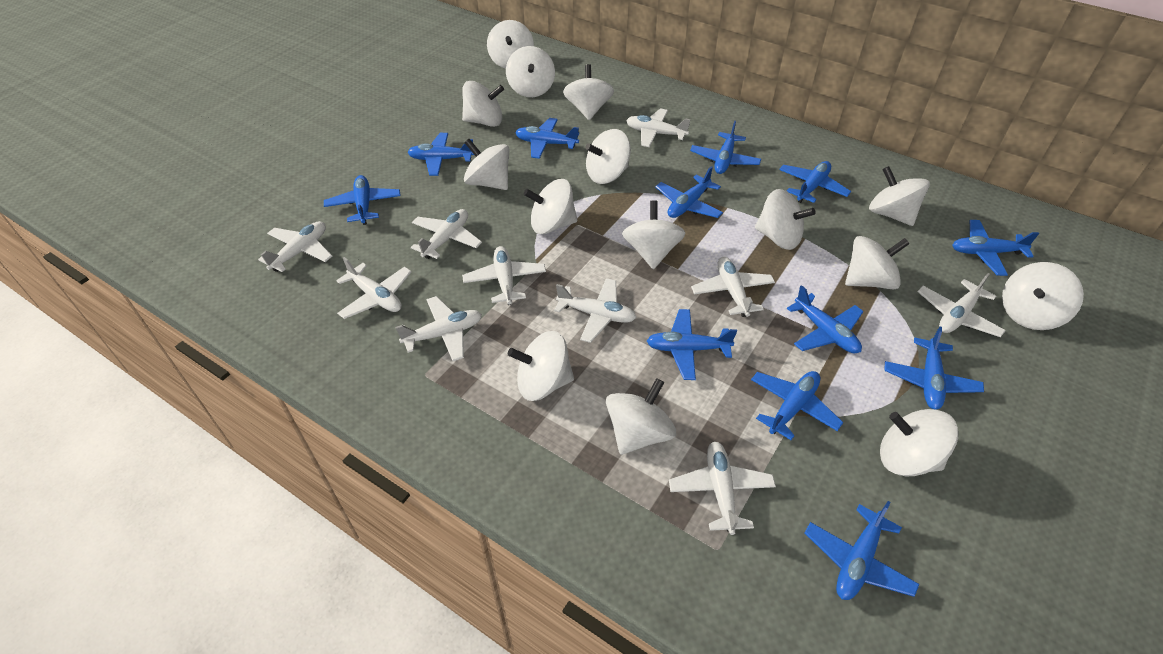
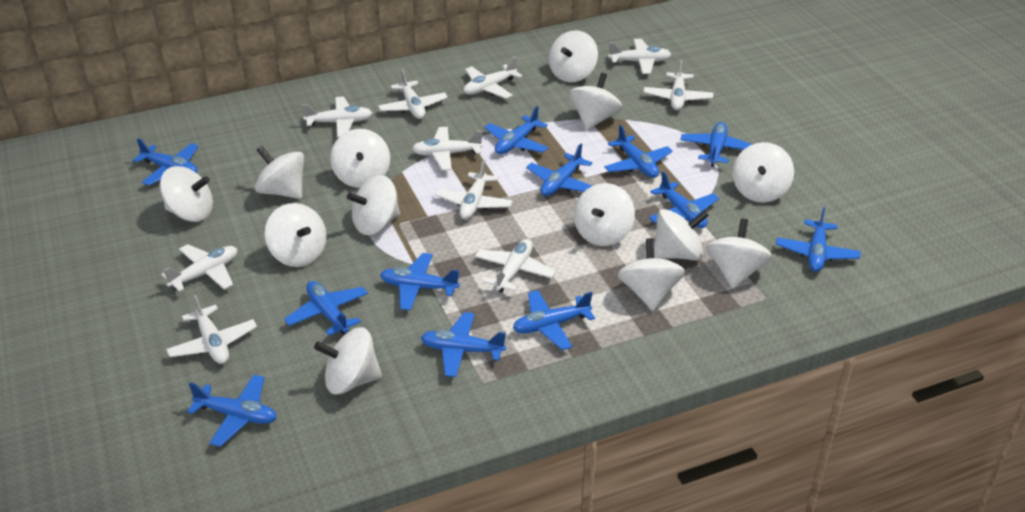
white spinning top: 15 -> 13

